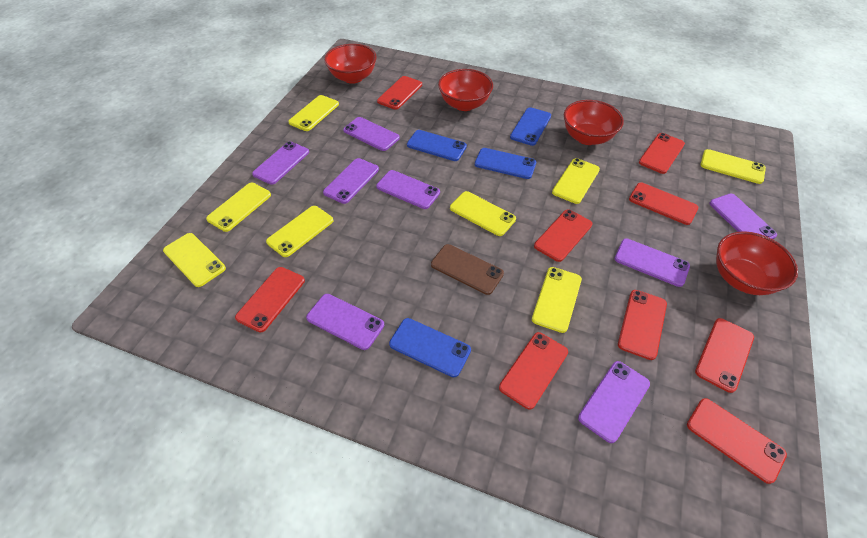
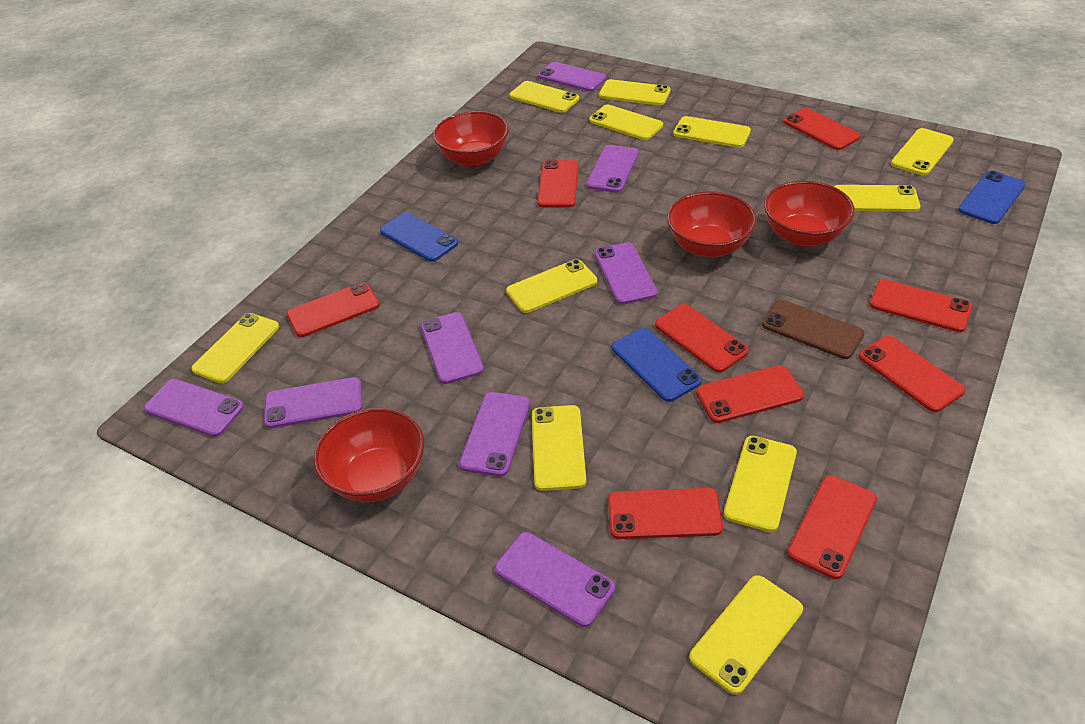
blue phone: 4 -> 3
yellow phone: 8 -> 11

